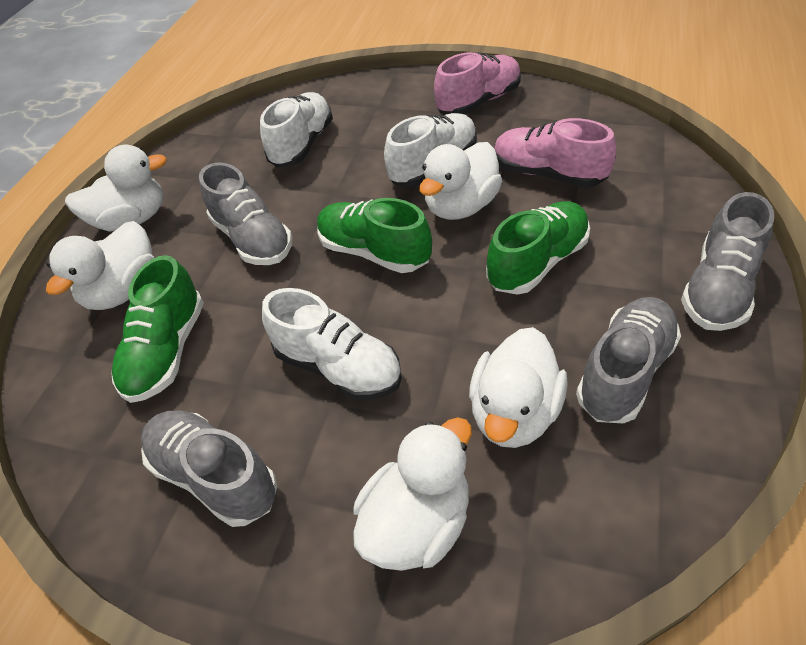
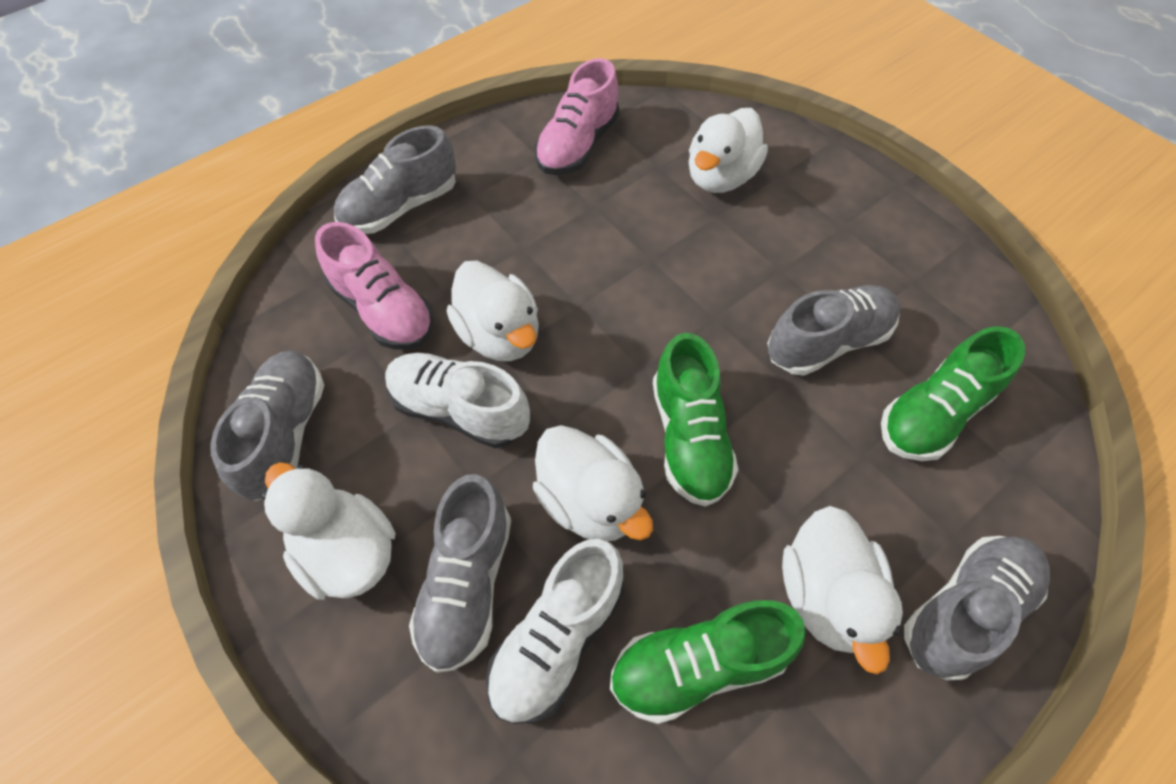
grey shoe: 4 -> 5
white shoe: 3 -> 2

